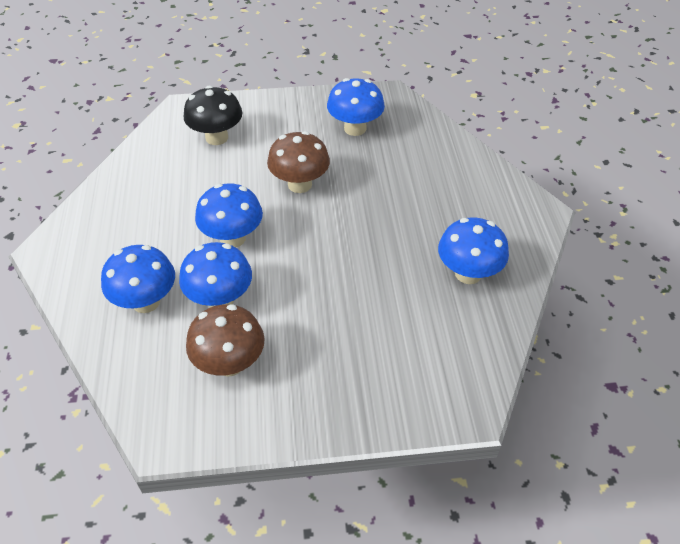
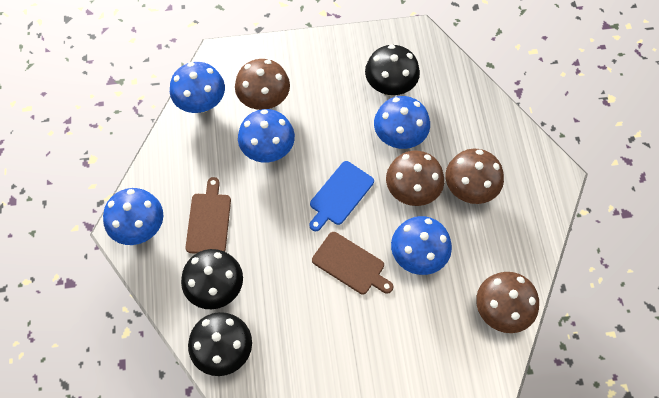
black mushroom: 1 -> 3
blue cutting board: 0 -> 1
brown cutting board: 0 -> 2
brown mushroom: 2 -> 4

